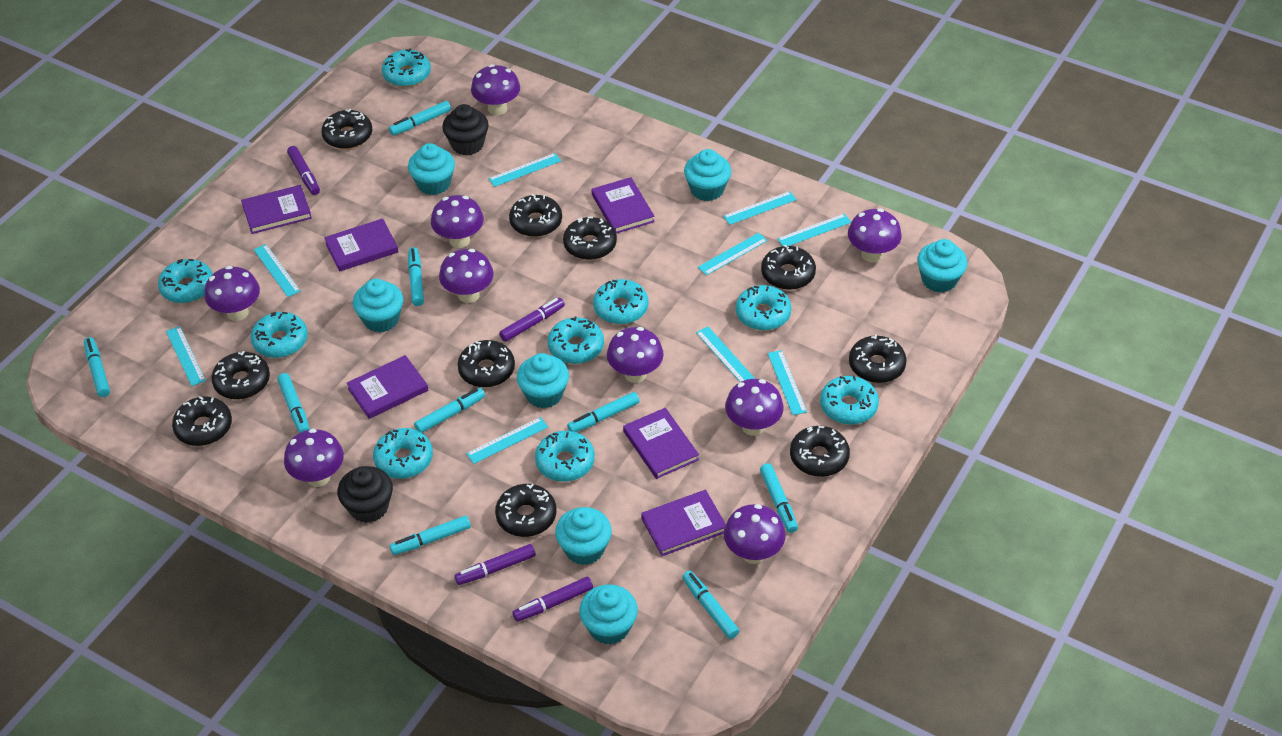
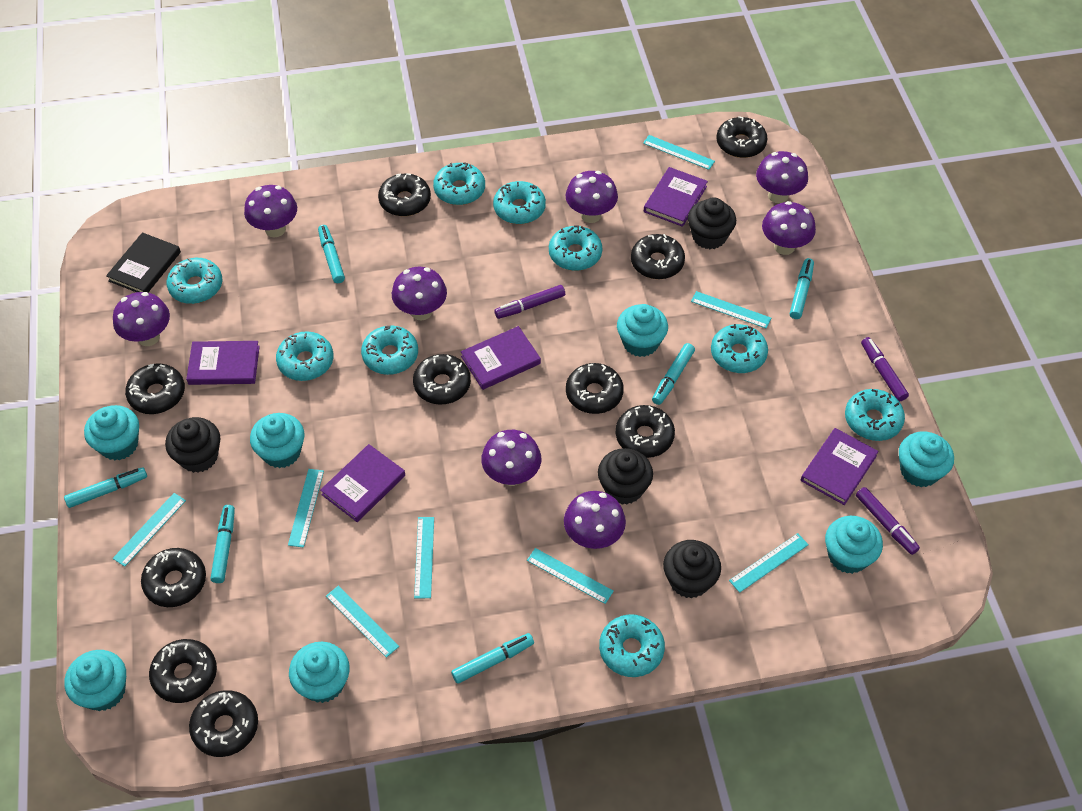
black book: 0 -> 1
black cupcake: 2 -> 4
purple book: 6 -> 5
purple marker: 4 -> 3
purple mushroom: 9 -> 8
turquoise marker: 9 -> 6
turquoise ruler: 9 -> 8

